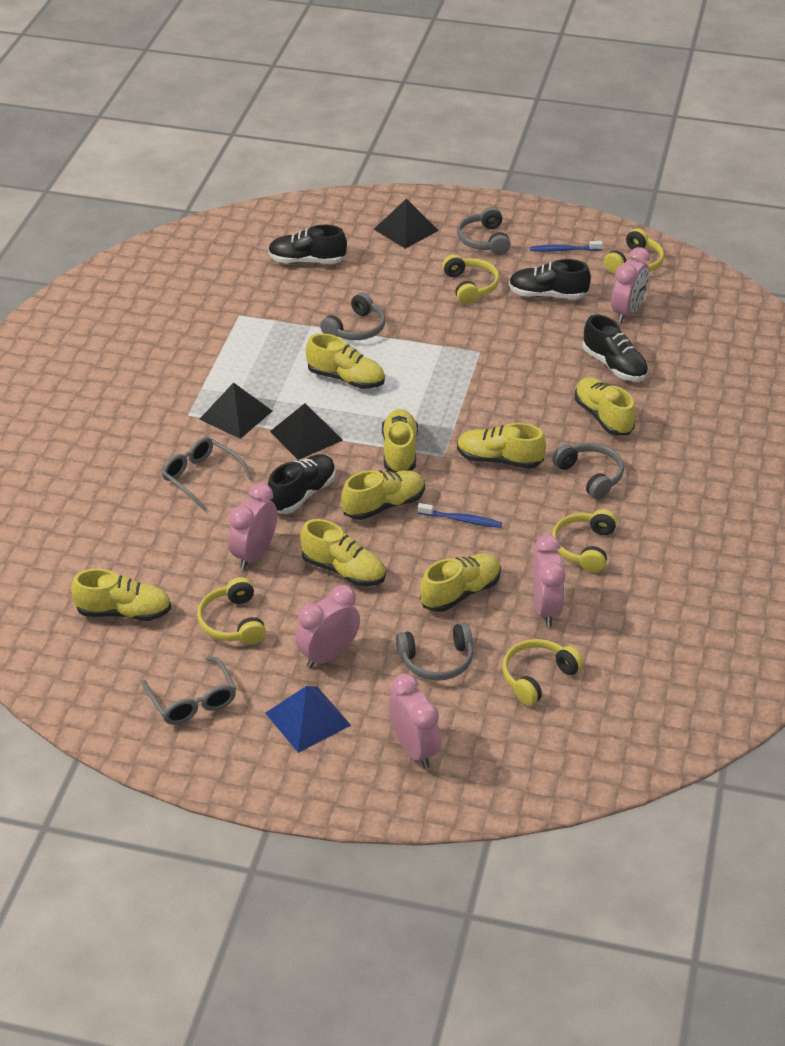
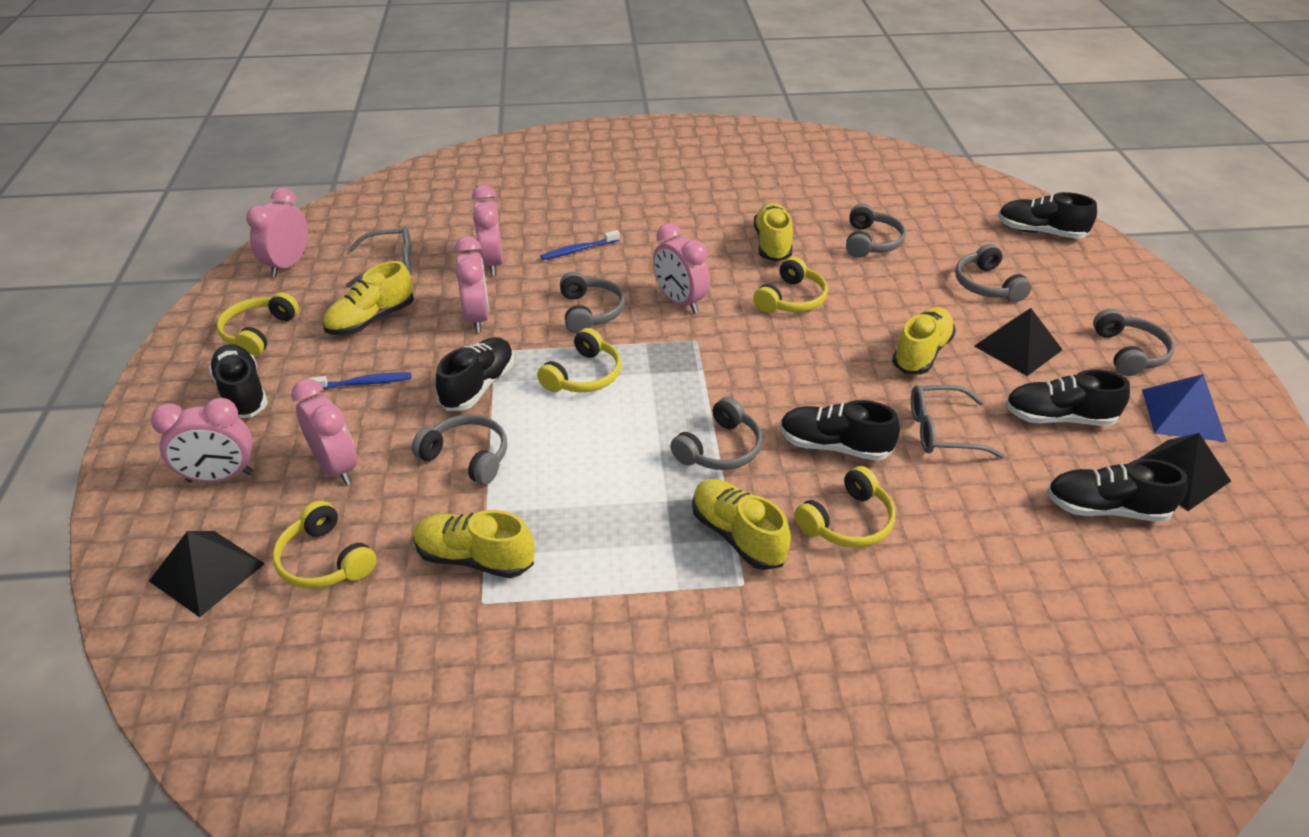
black shoe: 4 -> 6
grey headphones: 4 -> 6
pink clock: 5 -> 6
yellow shoe: 8 -> 5

